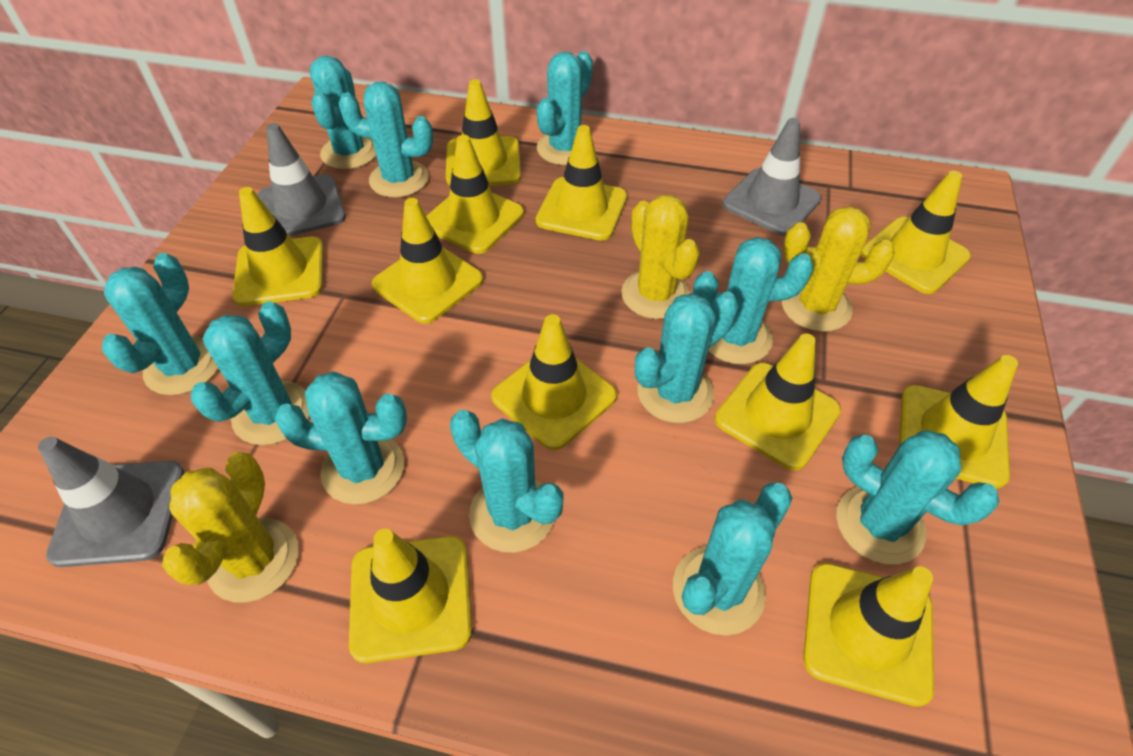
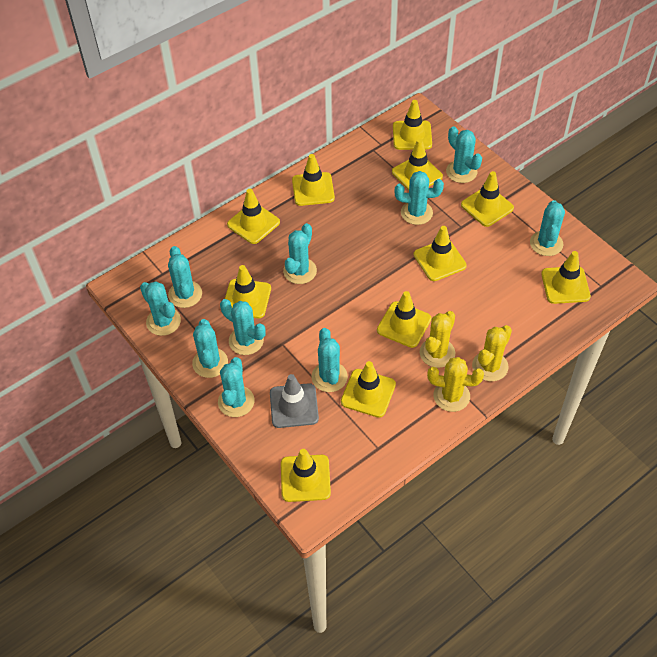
grey traffic cone: 3 -> 1
turquoise cactus: 11 -> 10

